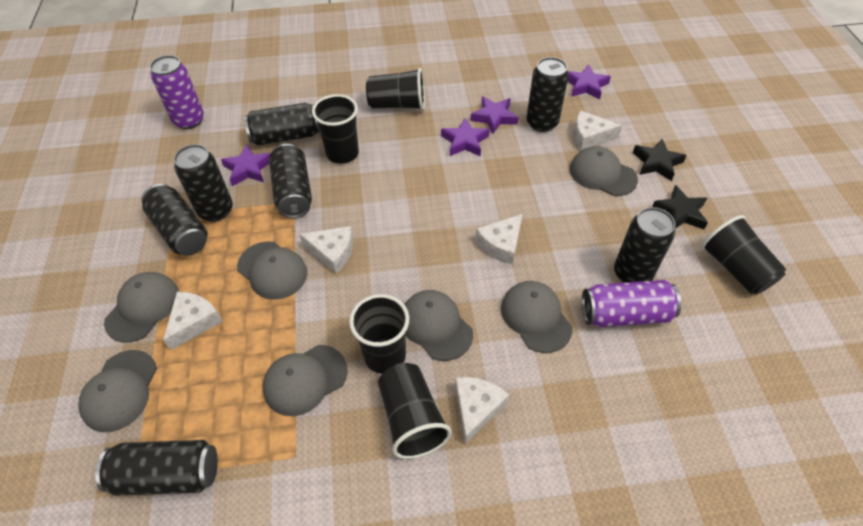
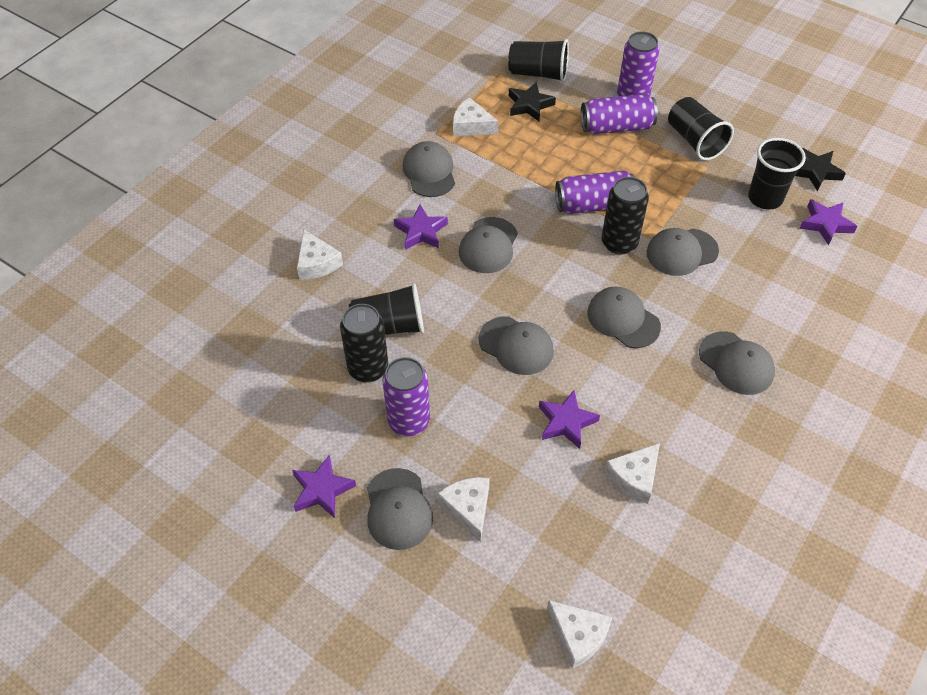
black can: 7 -> 2
black cup: 5 -> 4
purple can: 2 -> 4

